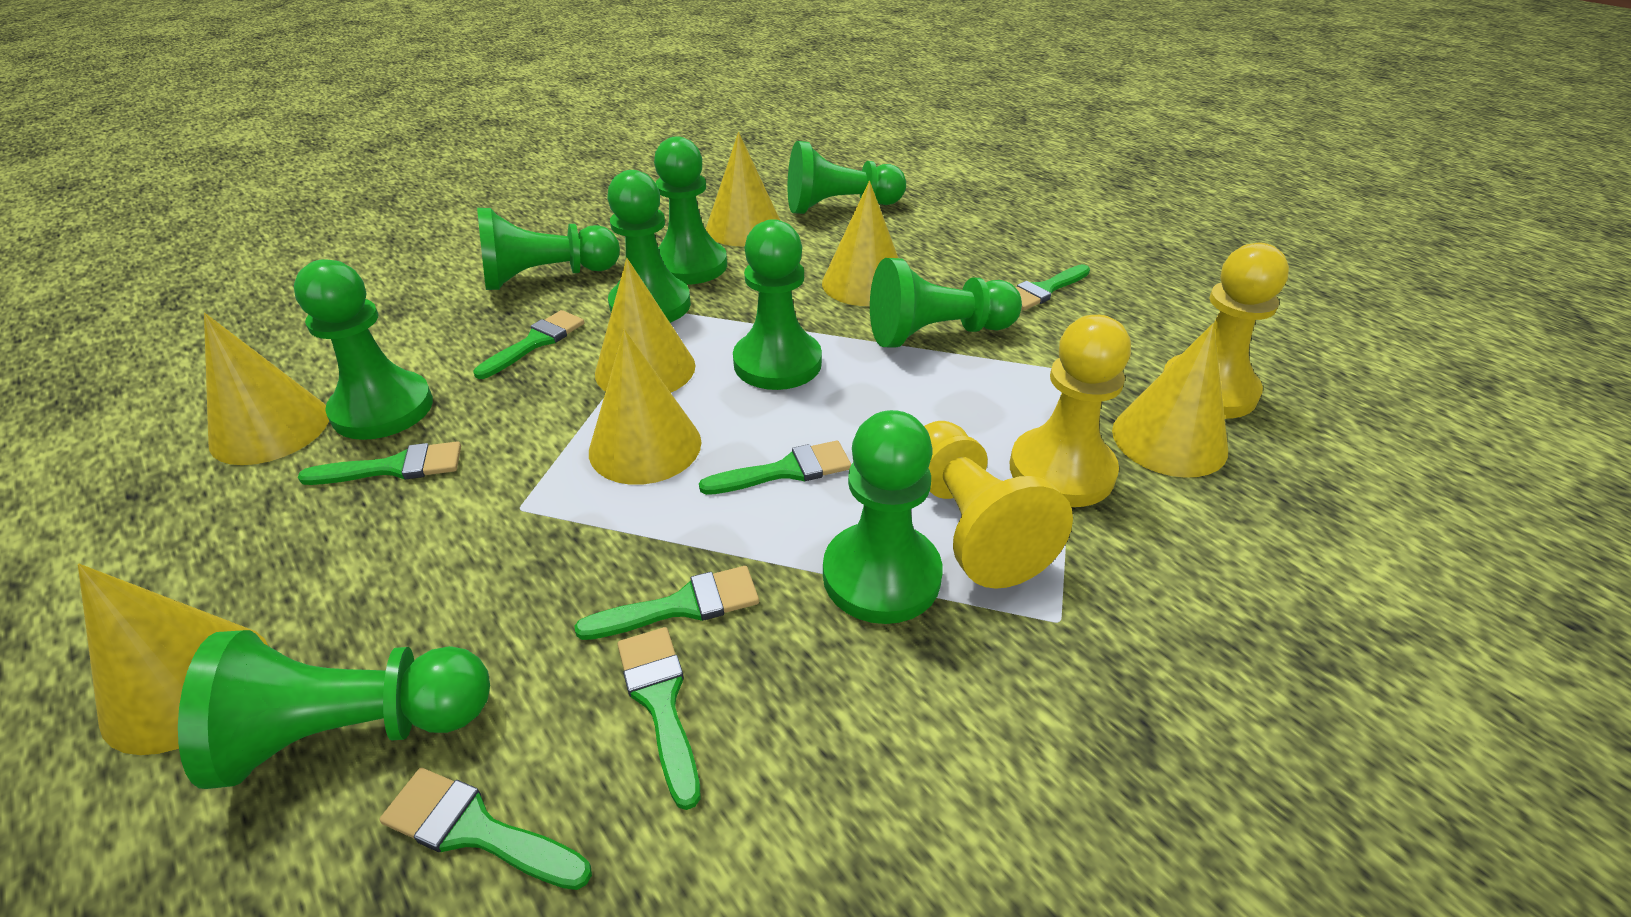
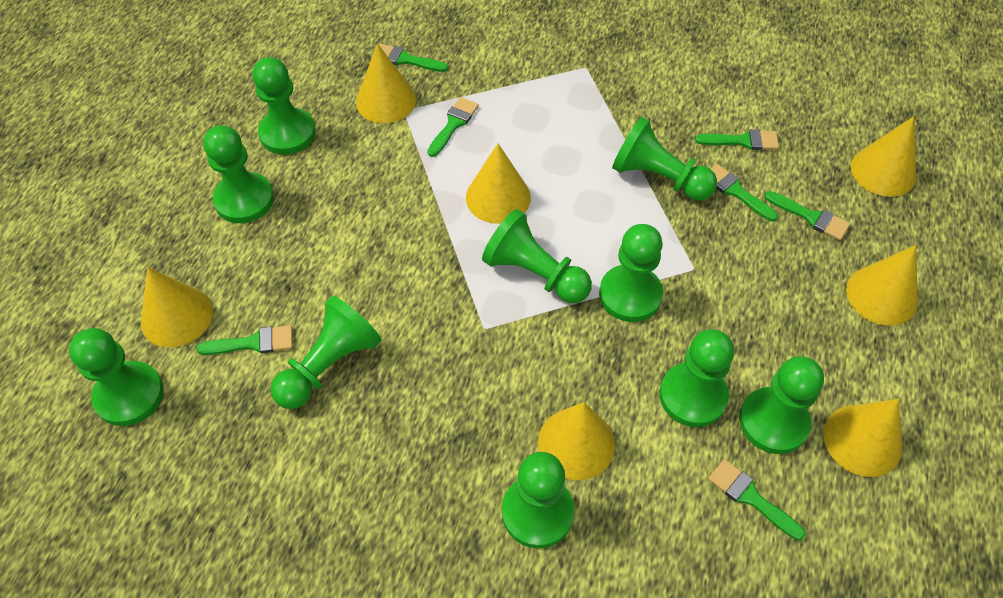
green pawn: 9 -> 10
yellow pawn: 3 -> 0

